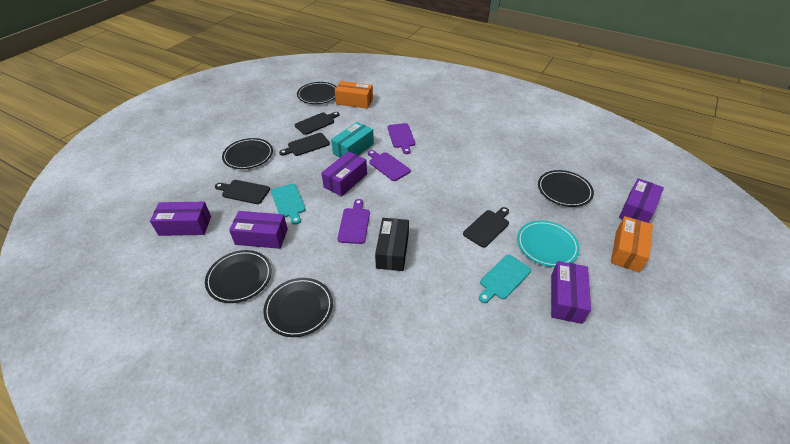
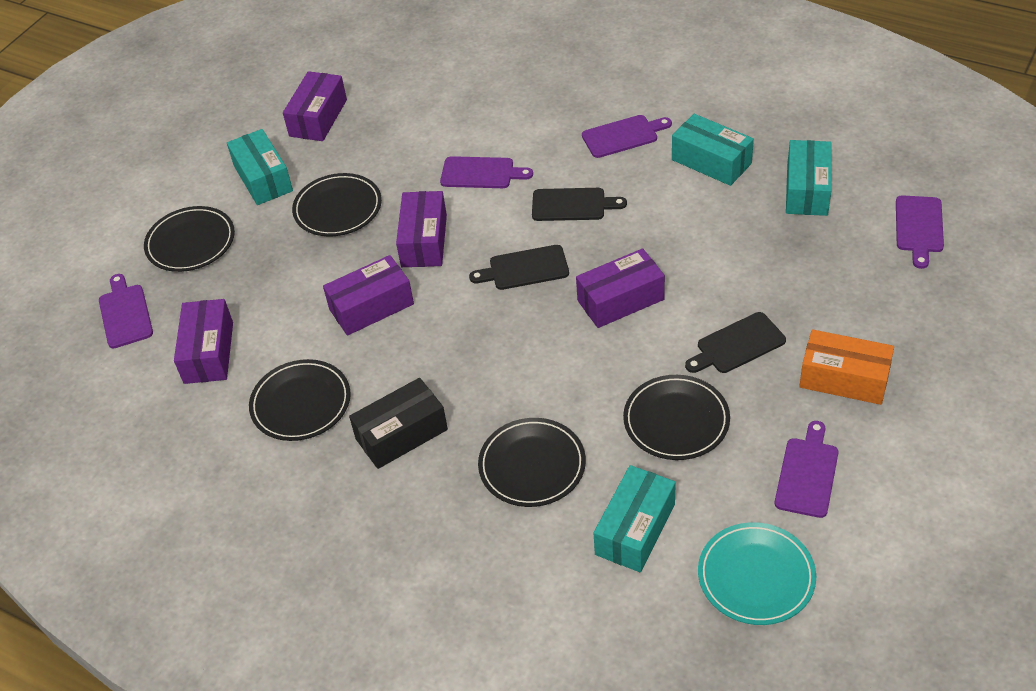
black cutting board: 4 -> 3
orange box: 2 -> 1
purple cutting board: 3 -> 5
turquoise box: 1 -> 4
turquoise cutting board: 2 -> 0

